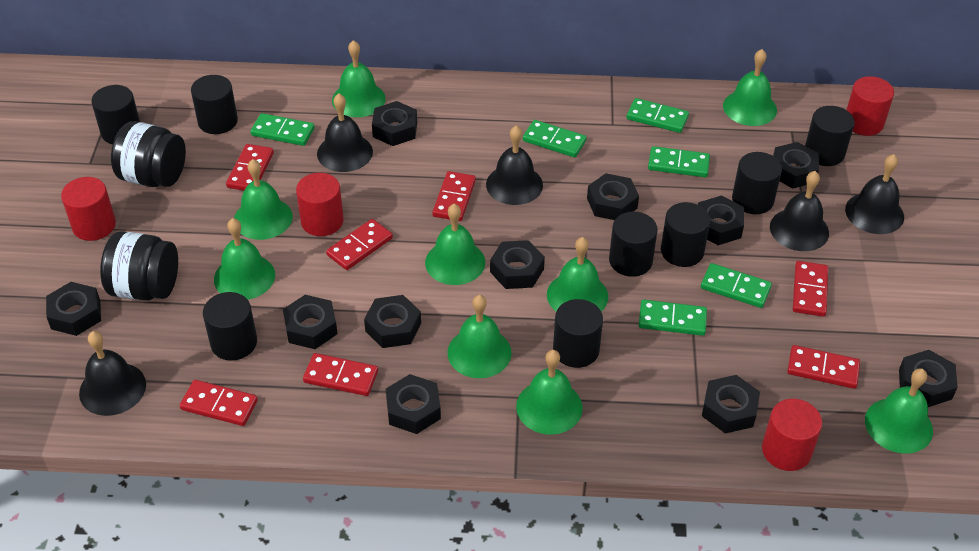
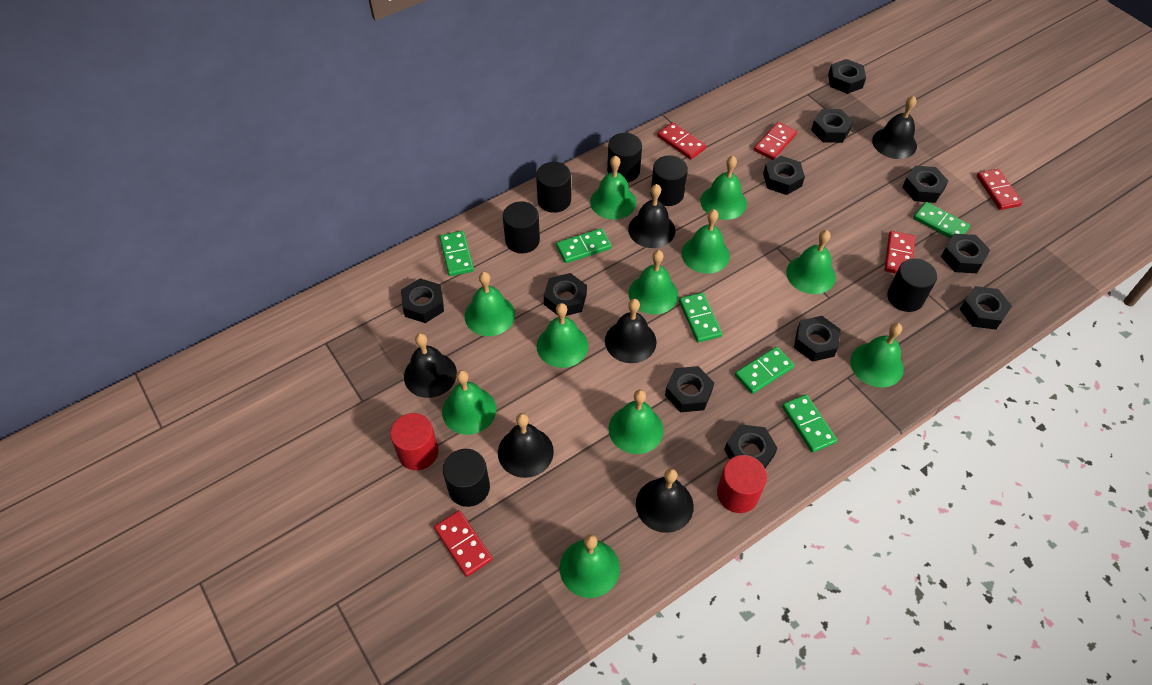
black bell: 5 -> 6
black cylinder: 8 -> 6
black jar: 2 -> 0
green bell: 9 -> 11
red cylinder: 4 -> 2
red domino: 7 -> 5

